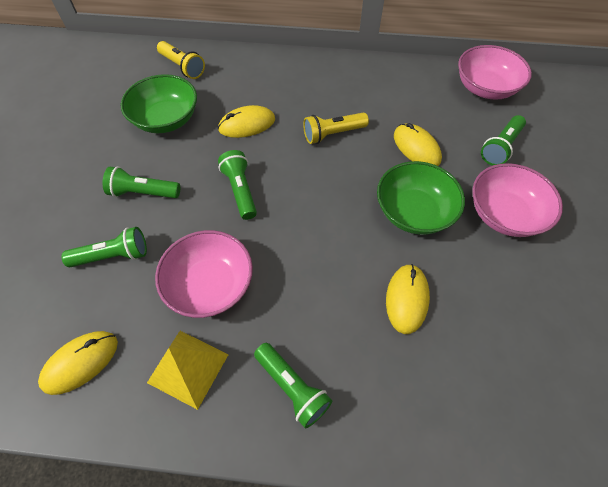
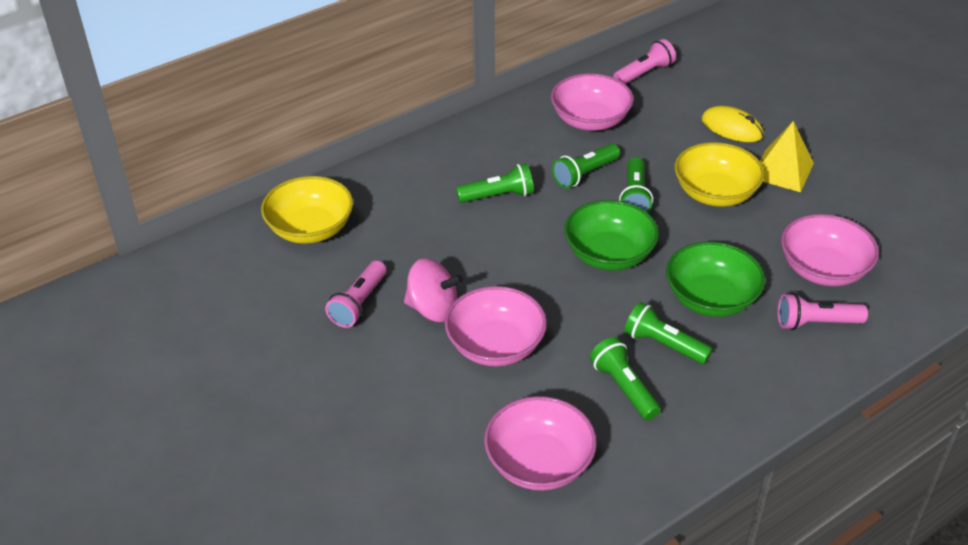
pink bowl: 3 -> 4
pink flashlight: 0 -> 3
pink spinning top: 0 -> 1
yellow bowl: 0 -> 2
yellow flashlight: 2 -> 0
yellow mouse: 4 -> 1

